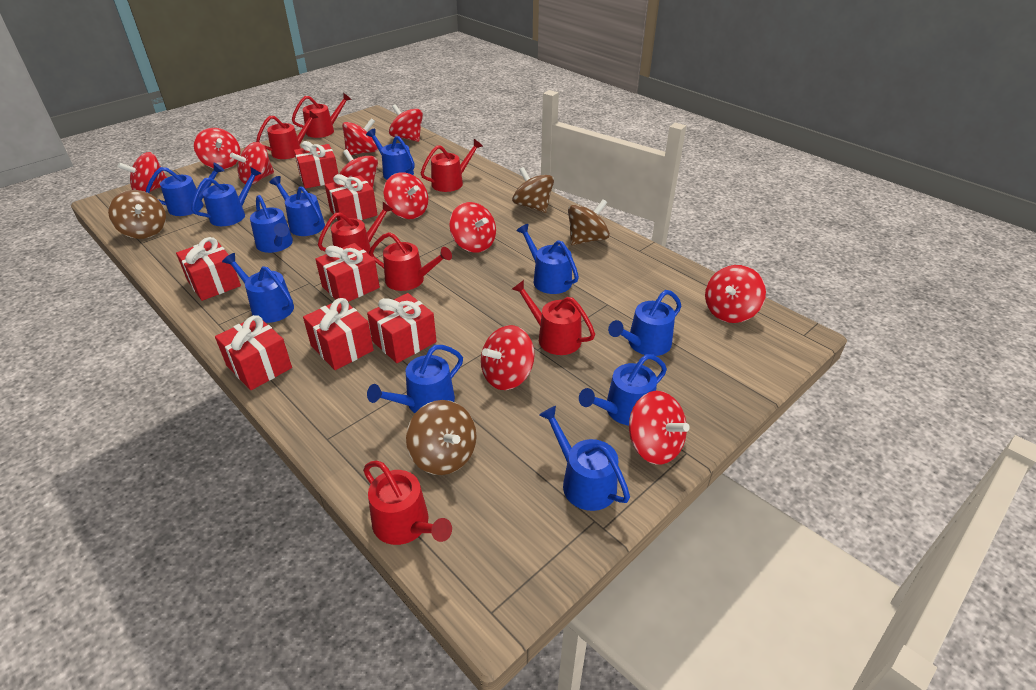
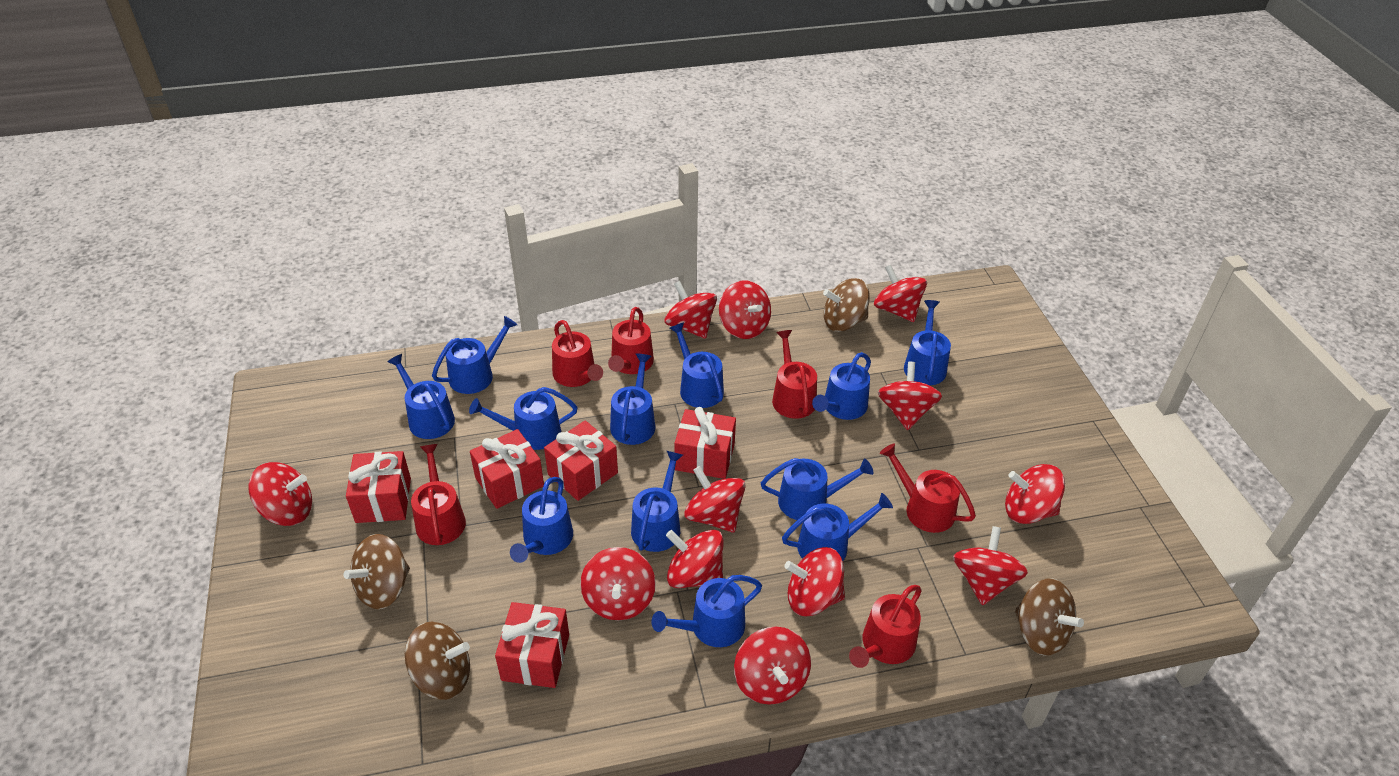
blue watering can: 11 -> 12
red gift: 7 -> 5
red spinning top: 11 -> 12
red watering can: 7 -> 6

